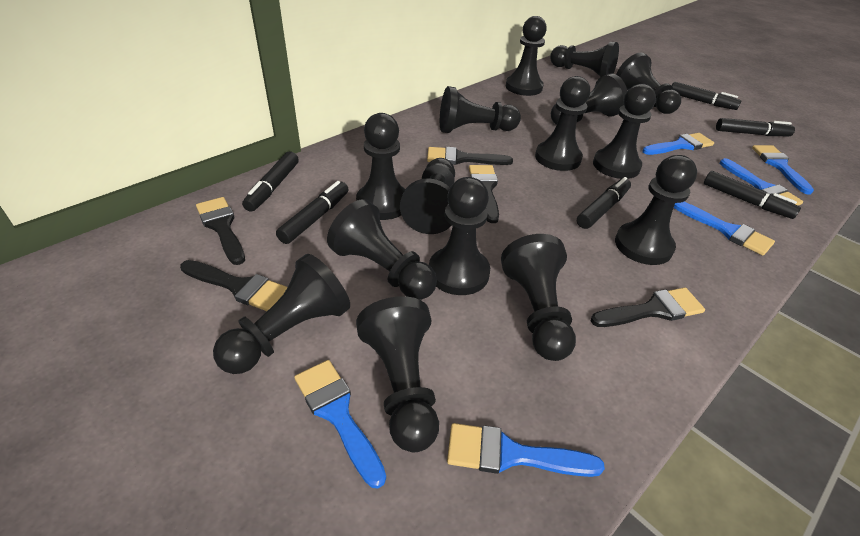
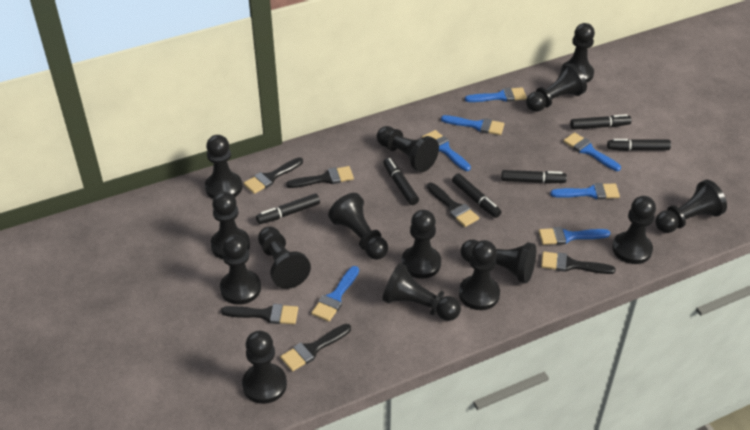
black brush: 5 -> 6
blue brush: 6 -> 7

